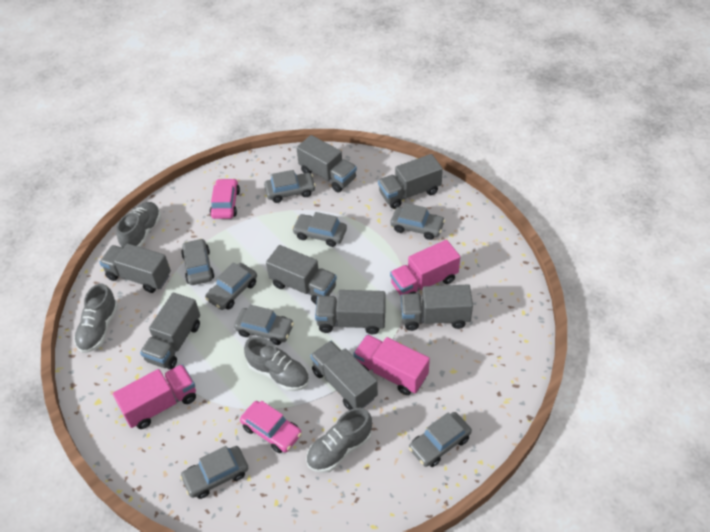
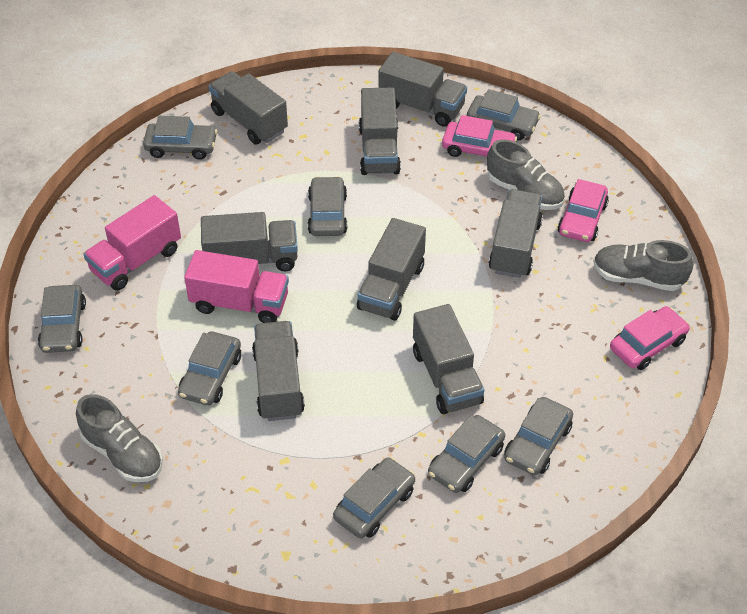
grey shoe: 4 -> 3
pink car: 2 -> 3
pink truck: 3 -> 2

